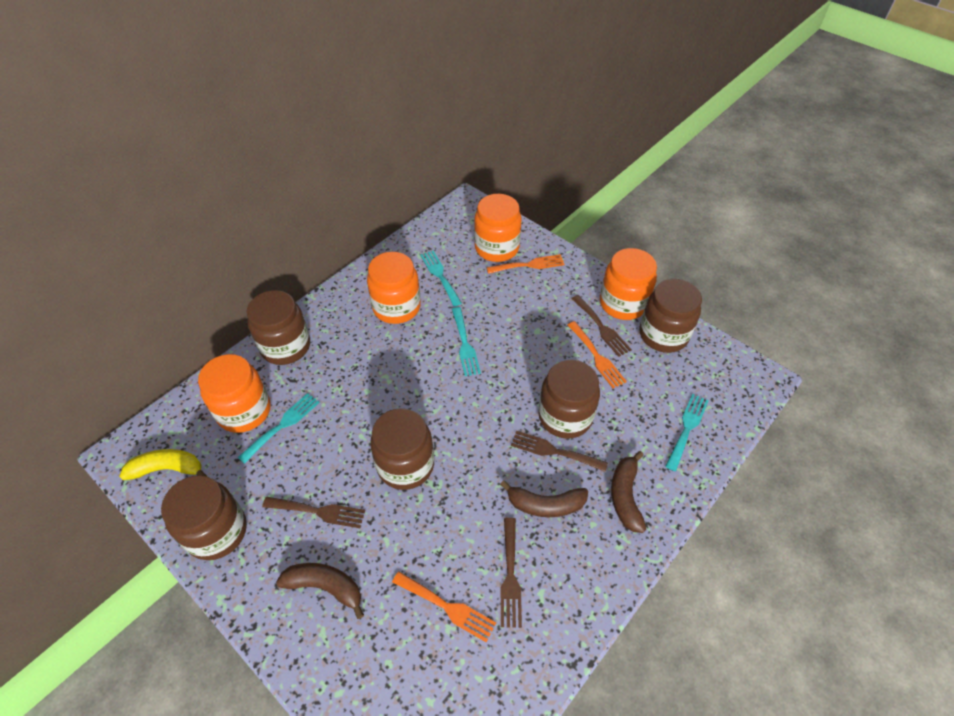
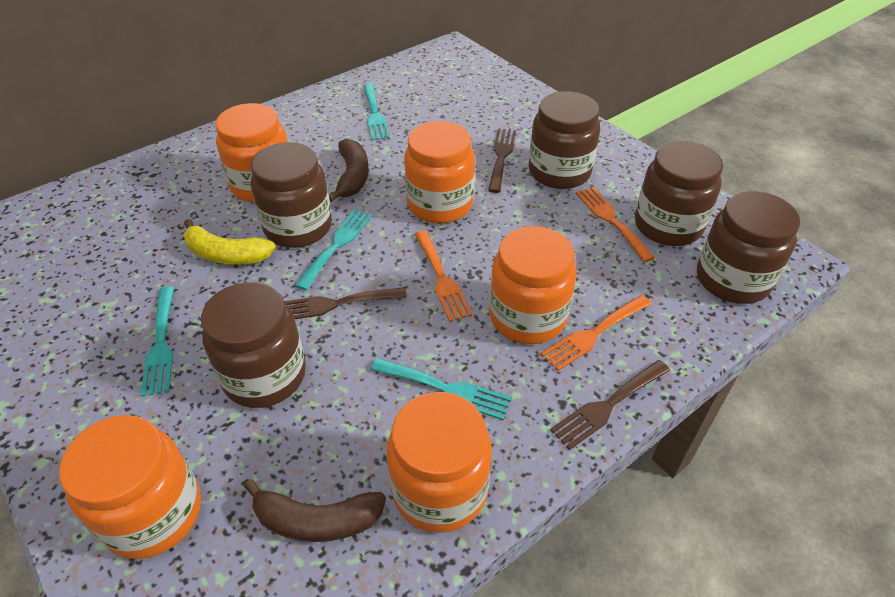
brown banana: 3 -> 2
brown fork: 4 -> 3
orange jar: 4 -> 5

